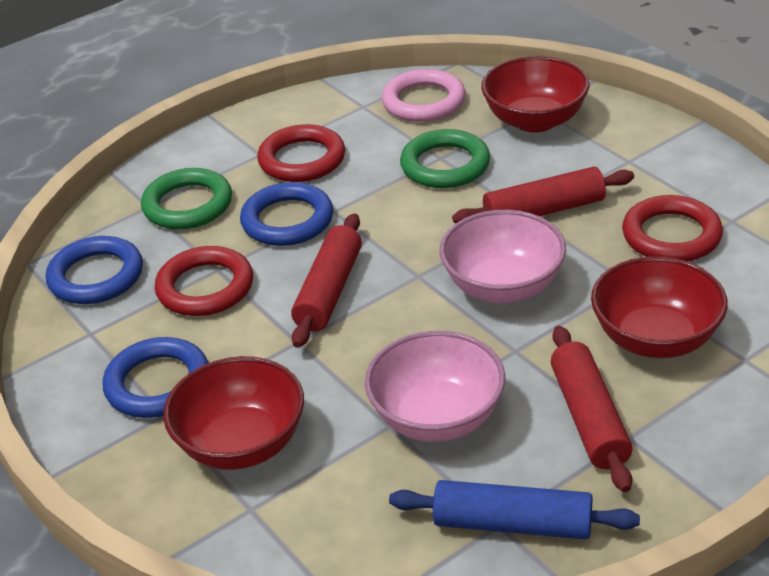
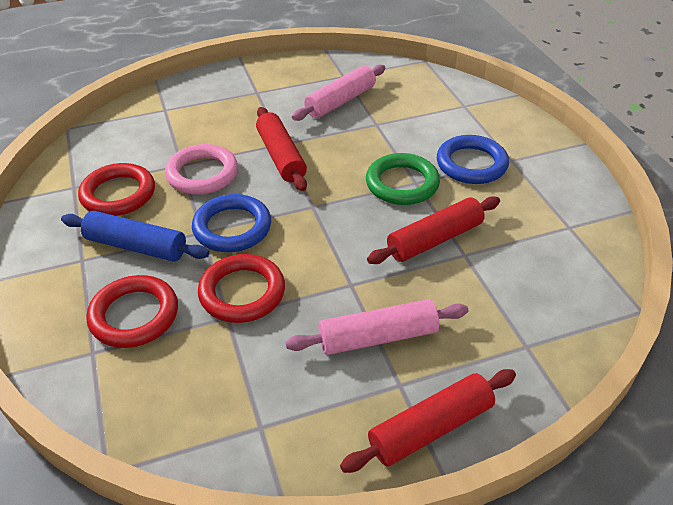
blue ring: 3 -> 2
green ring: 2 -> 1
pink bowl: 2 -> 0
pink rolling pin: 0 -> 2
red bowl: 3 -> 0

